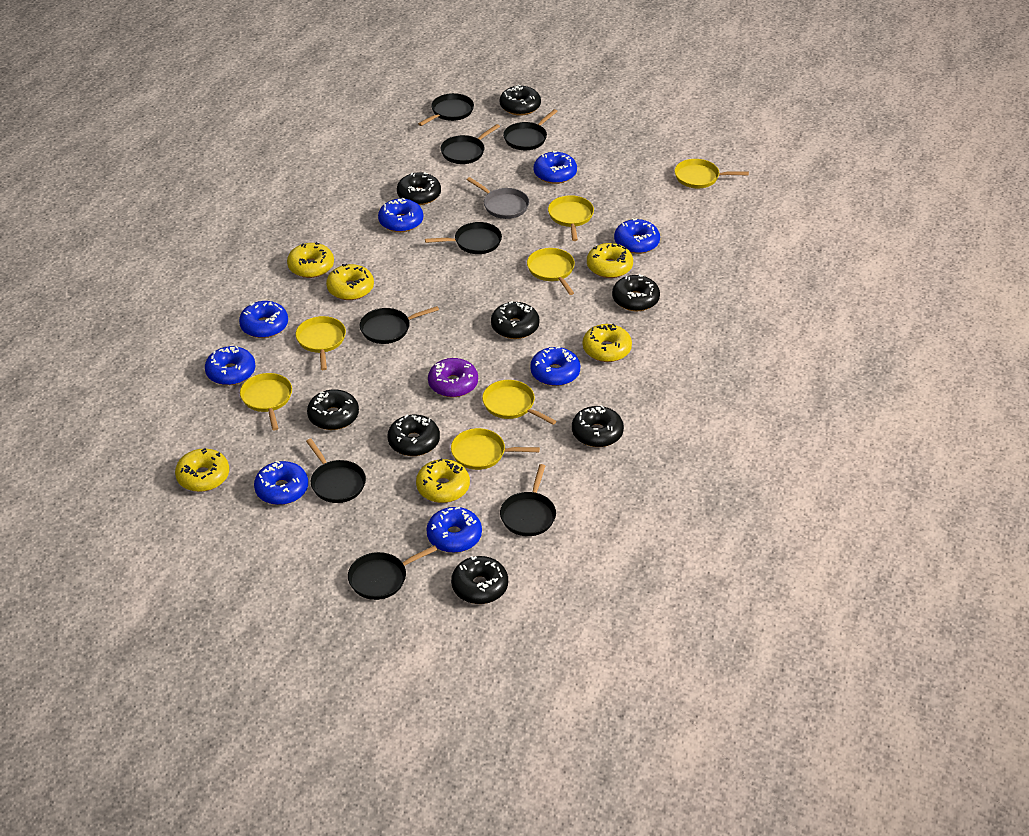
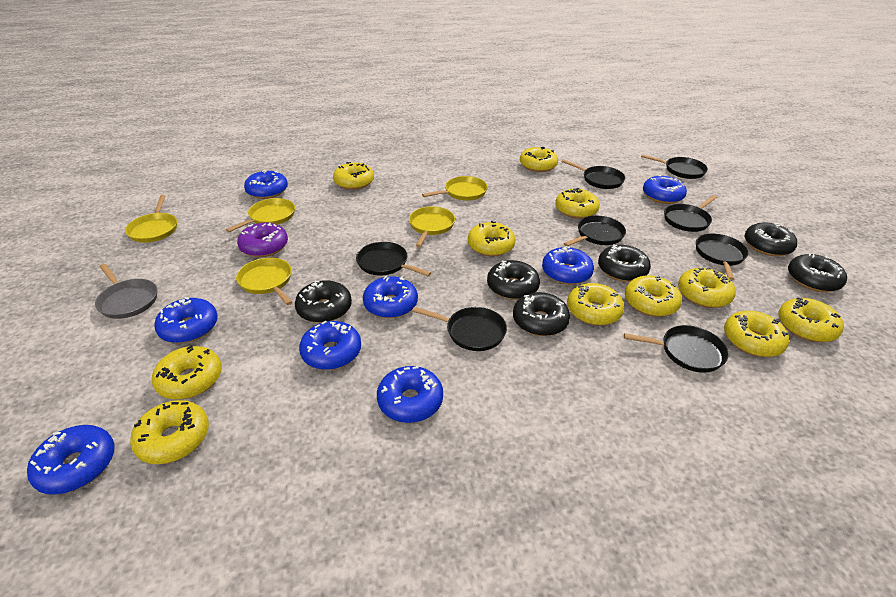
black donut: 8 -> 6
yellow donut: 6 -> 11
yellow pan: 7 -> 5

